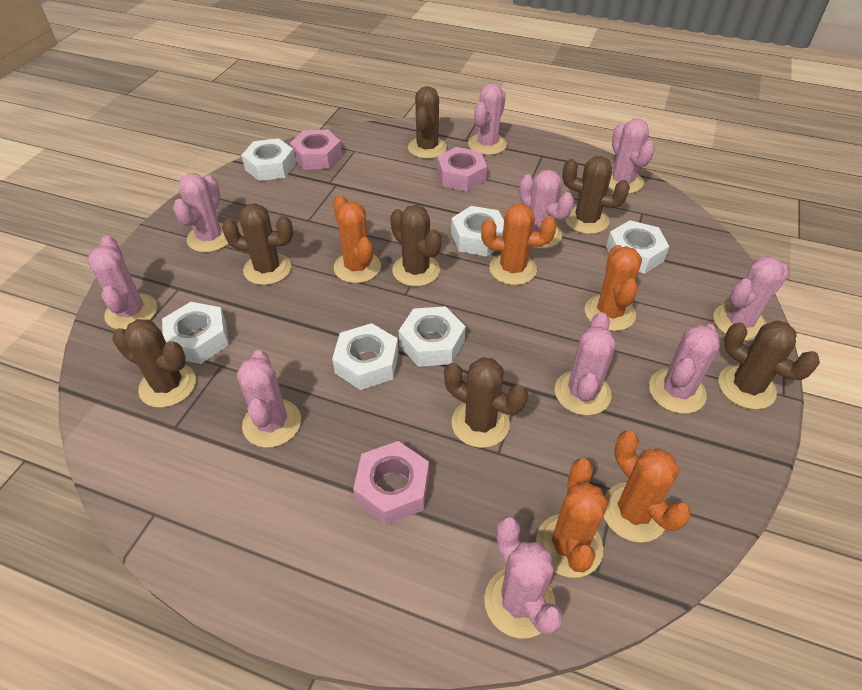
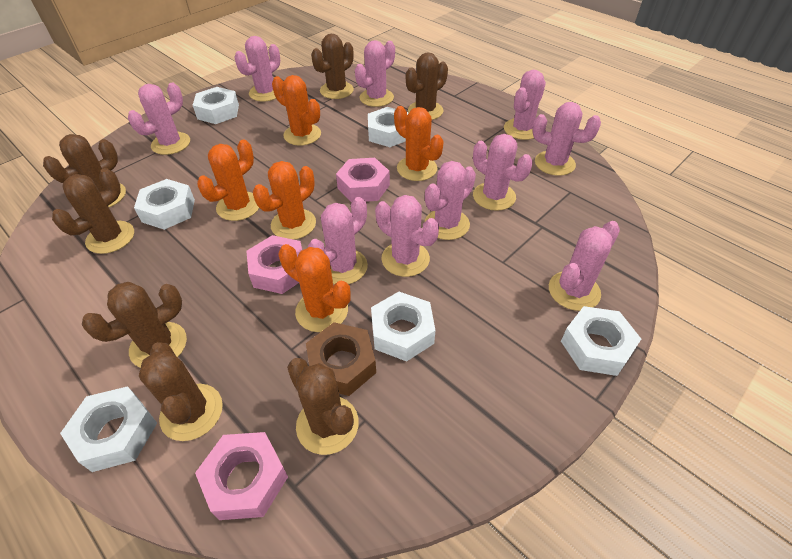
brown nut: 0 -> 1

